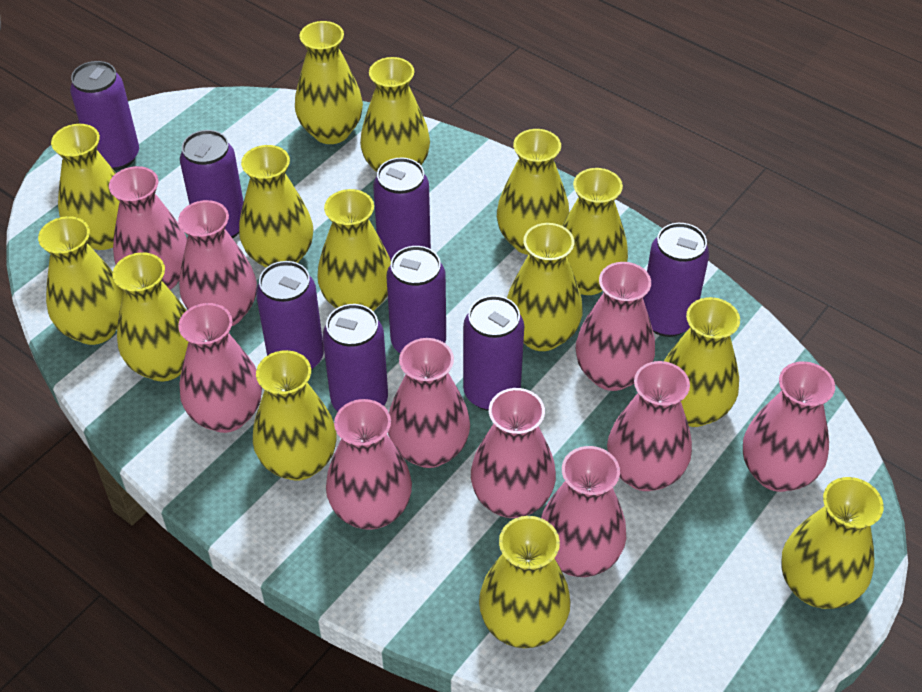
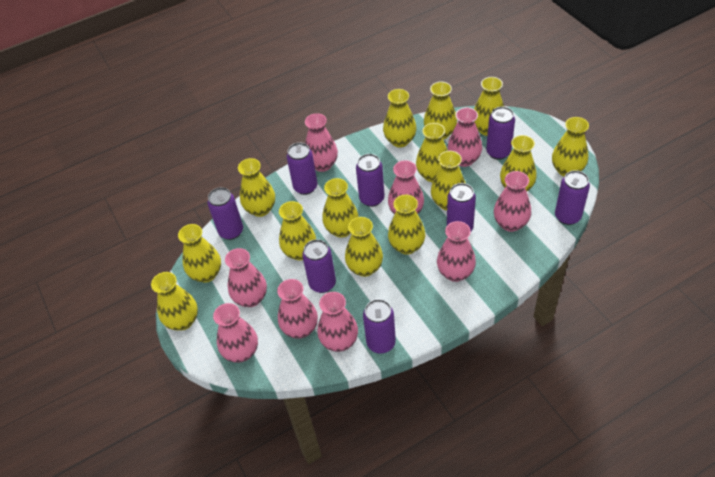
pink vase: 10 -> 9

